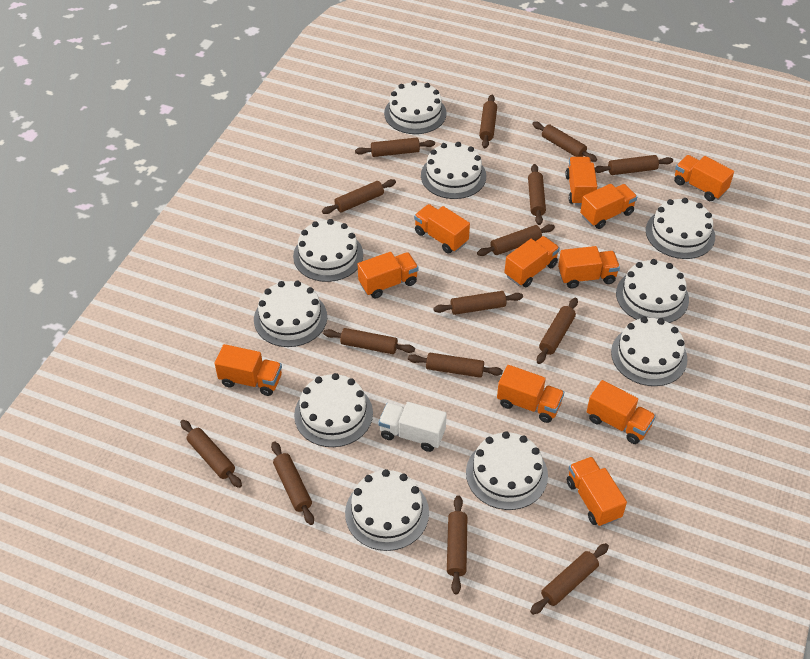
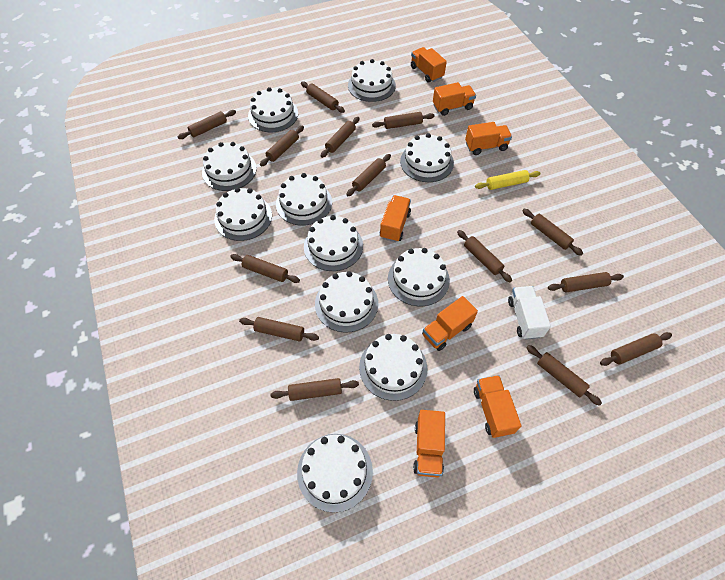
brown rolling pin: 15 -> 14
orange truck: 11 -> 7
white cake: 10 -> 11
yellow rolling pin: 0 -> 1

